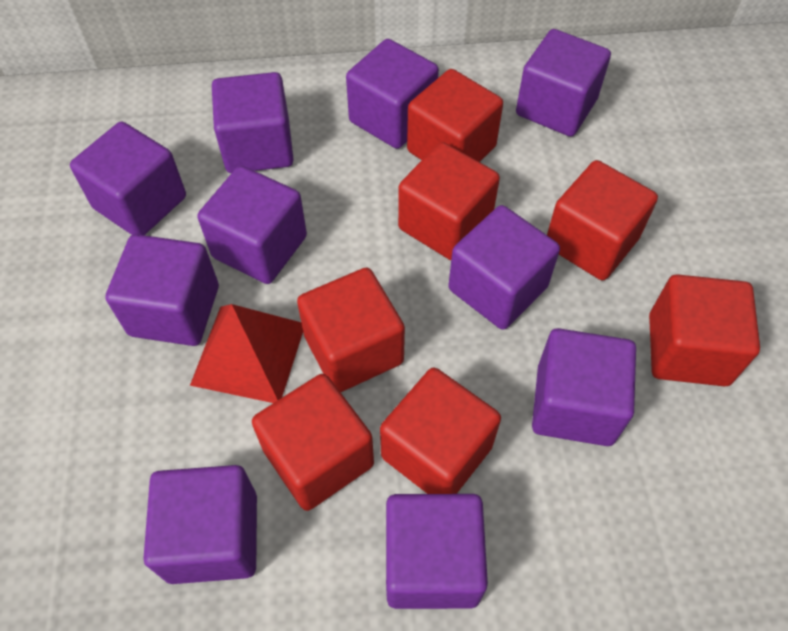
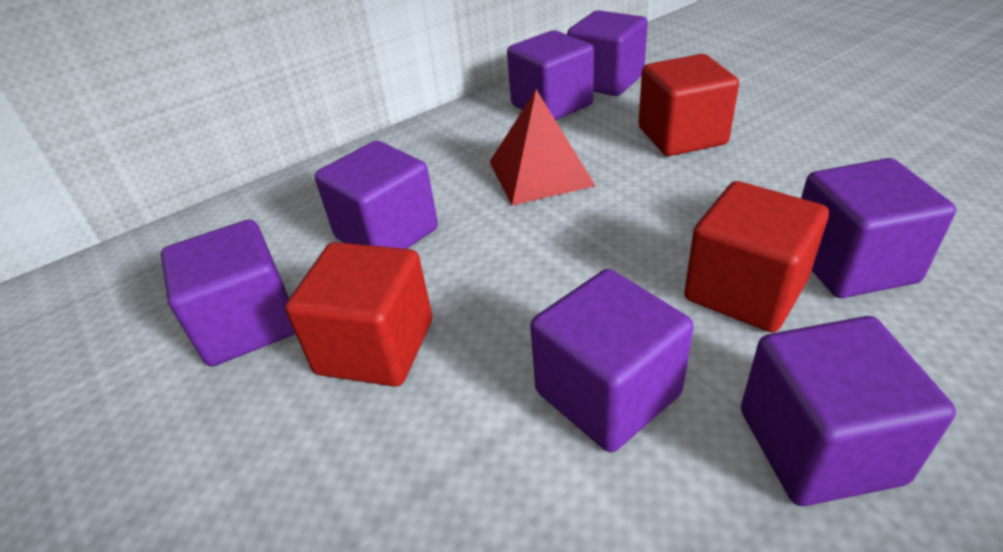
purple cube: 10 -> 7
red cube: 7 -> 3

